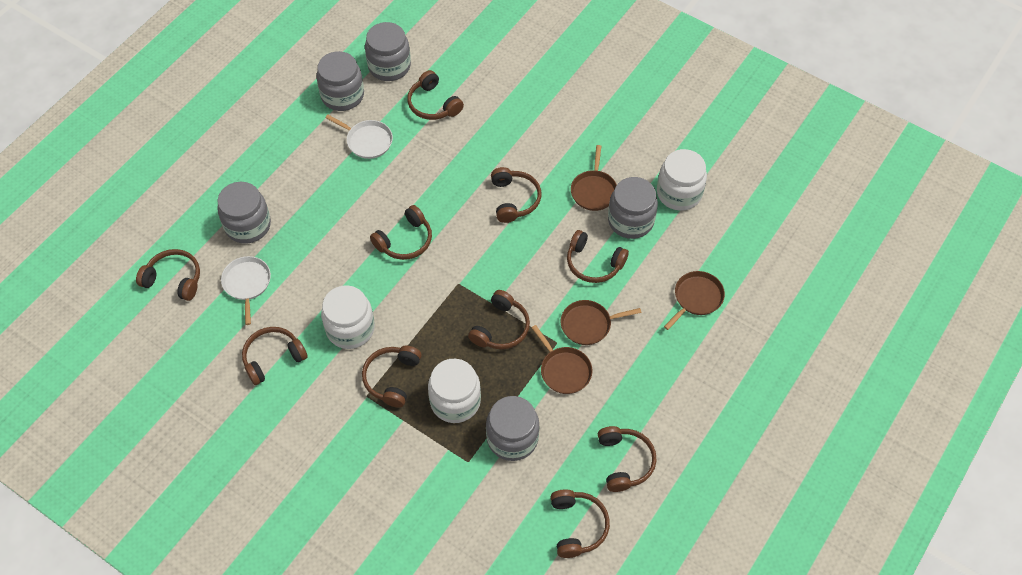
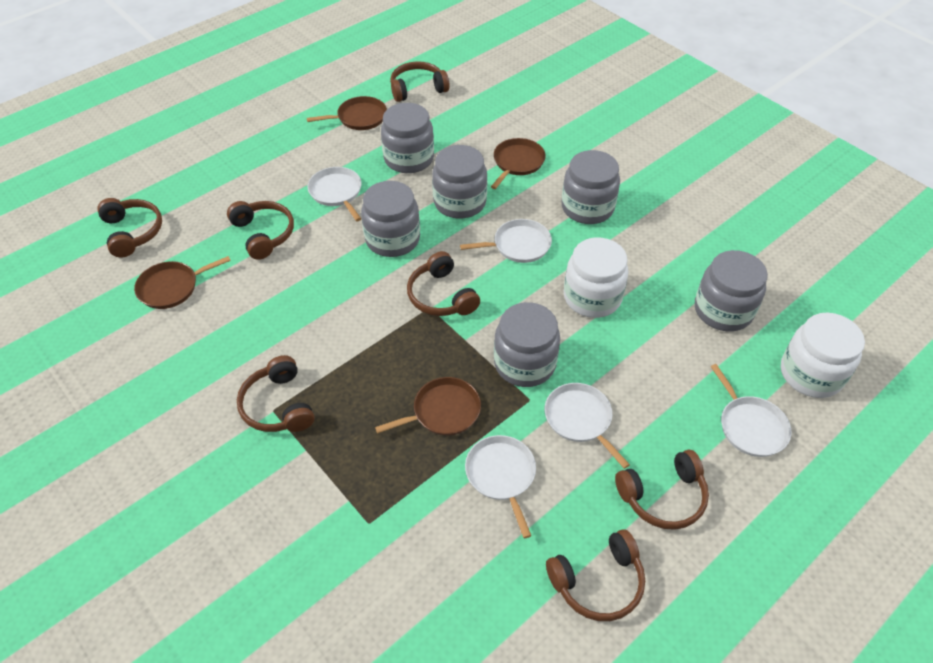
brown headphones: 10 -> 7
grey jar: 5 -> 6
white jar: 3 -> 2
white pan: 2 -> 5

